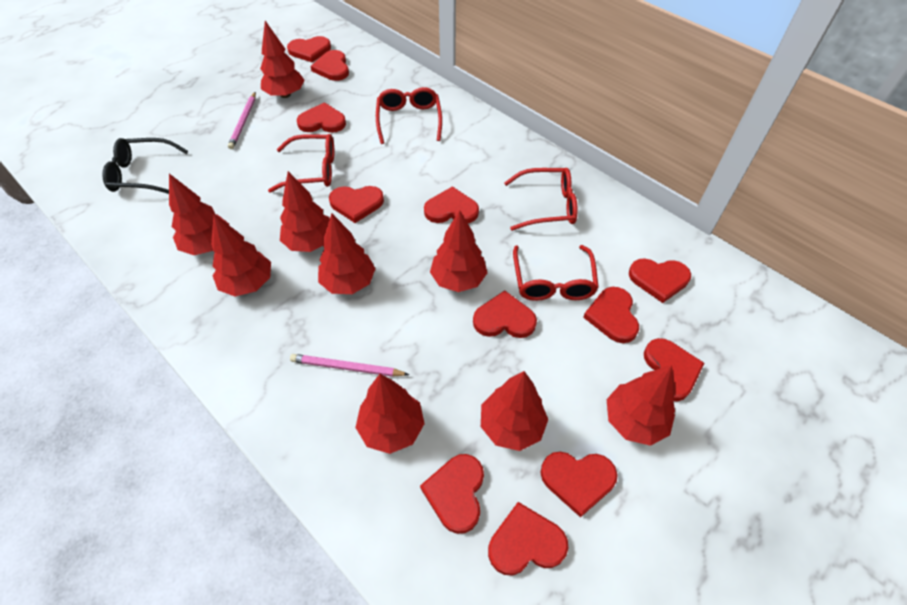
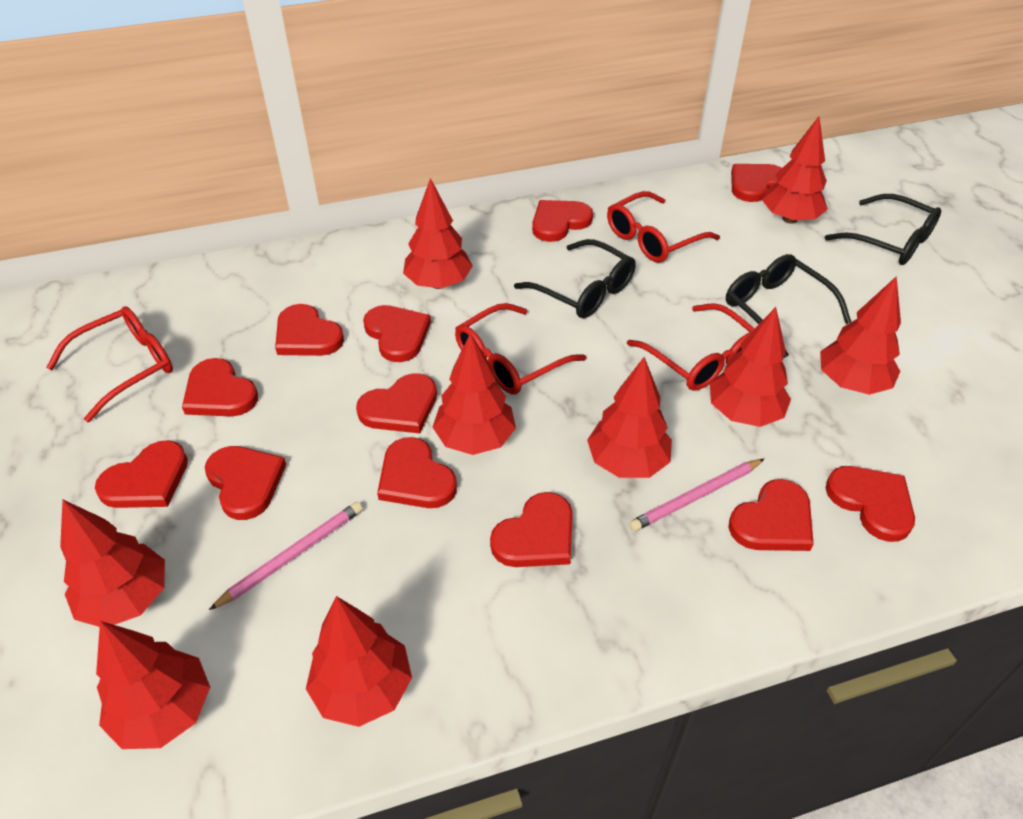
black glasses: 1 -> 3

